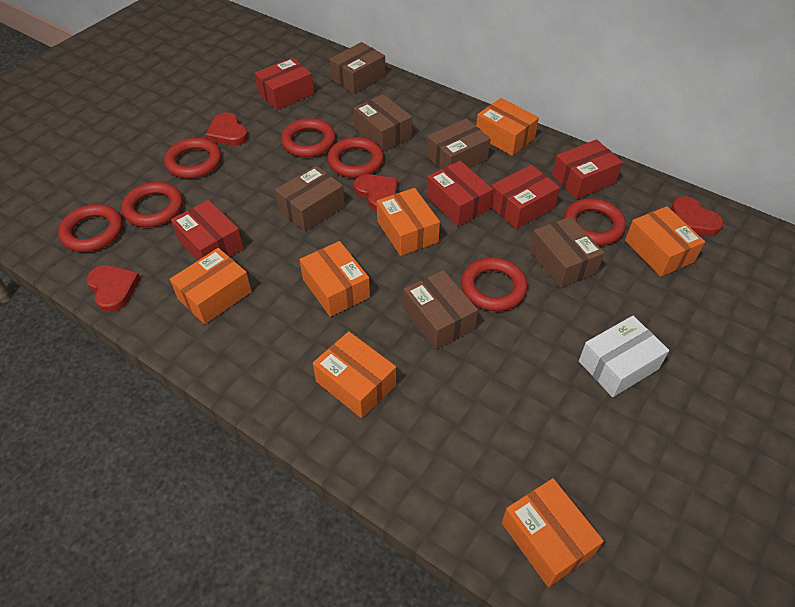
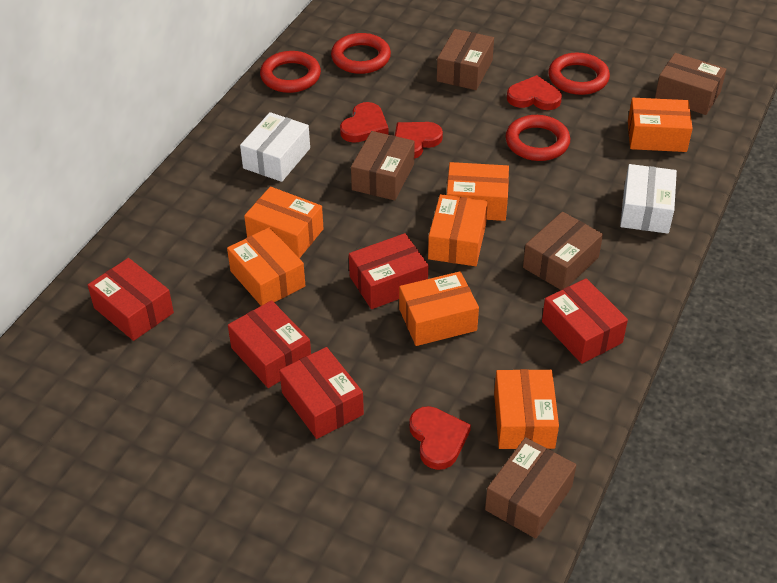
brown box: 6 -> 5
red ring: 7 -> 4
white box: 1 -> 2

